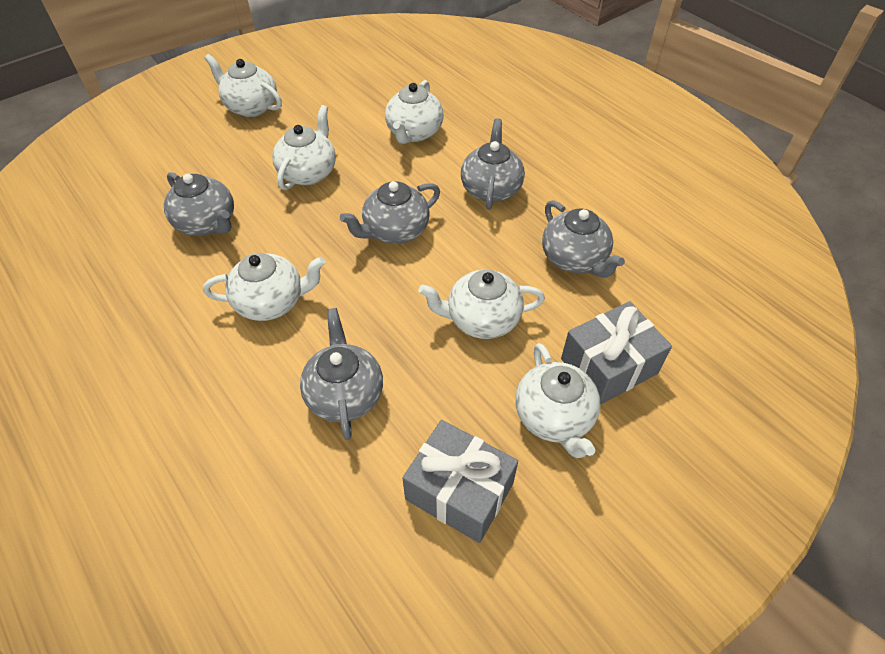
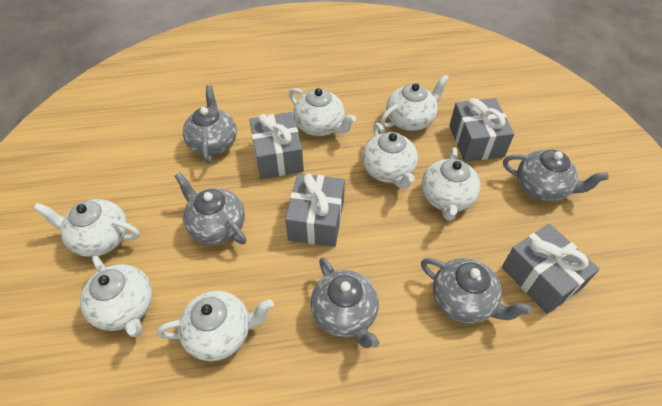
grey gift: 2 -> 4
white teapot: 6 -> 7

